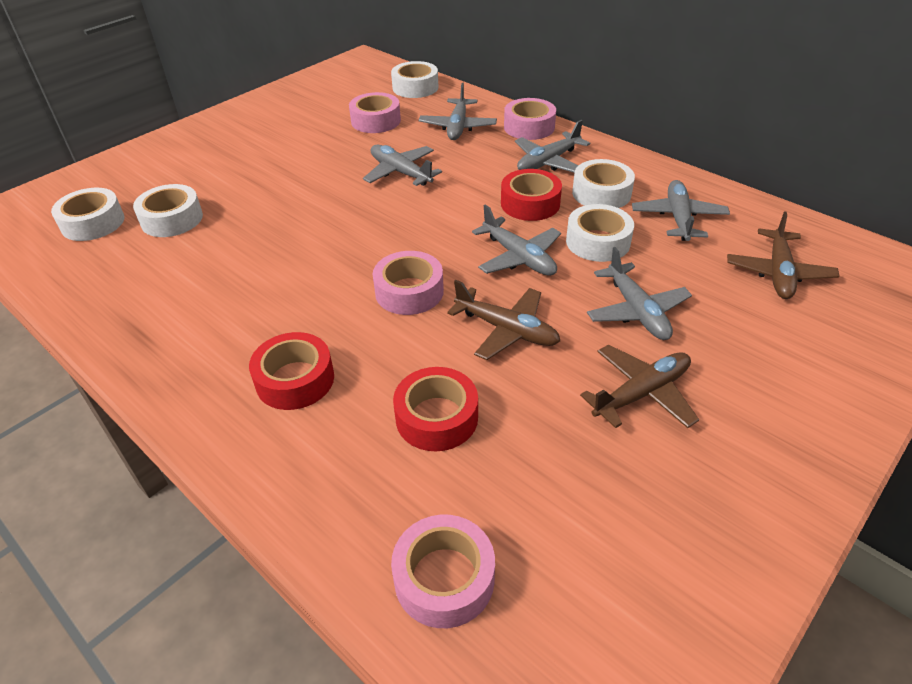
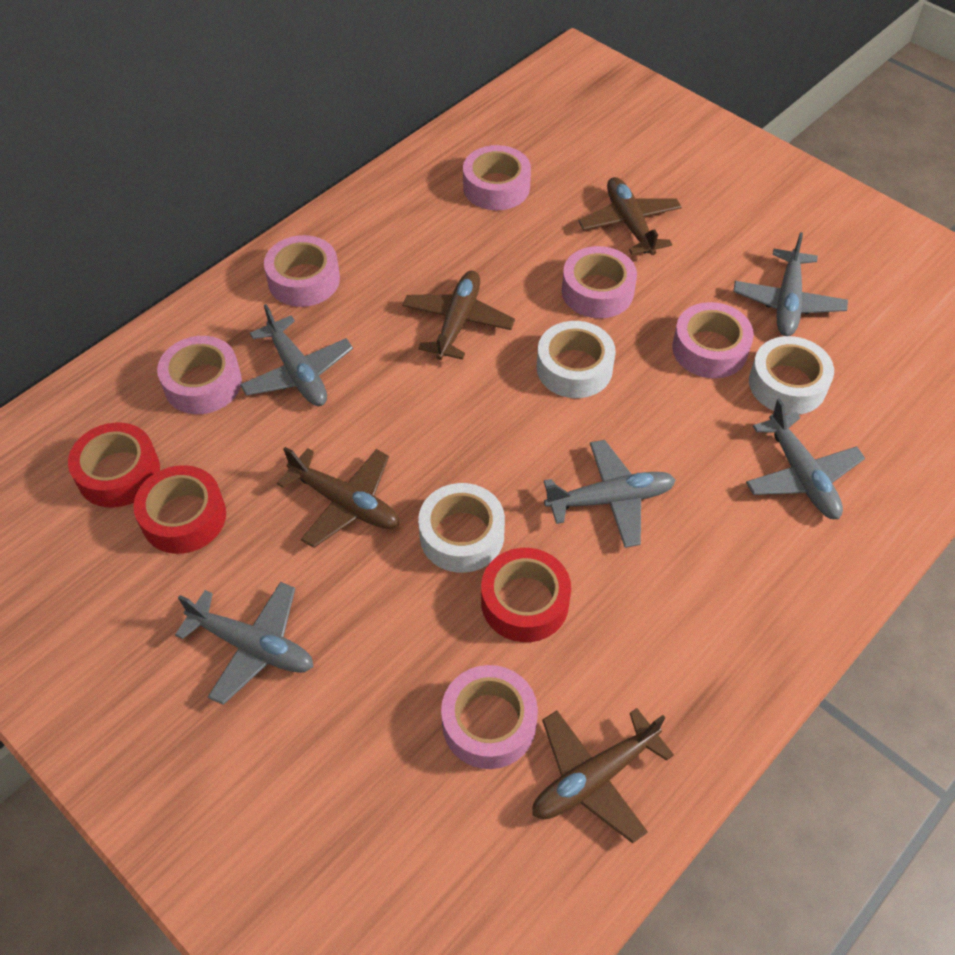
brown plane: 3 -> 4
grey plane: 6 -> 5
pink tape: 4 -> 6
white tape: 5 -> 3

